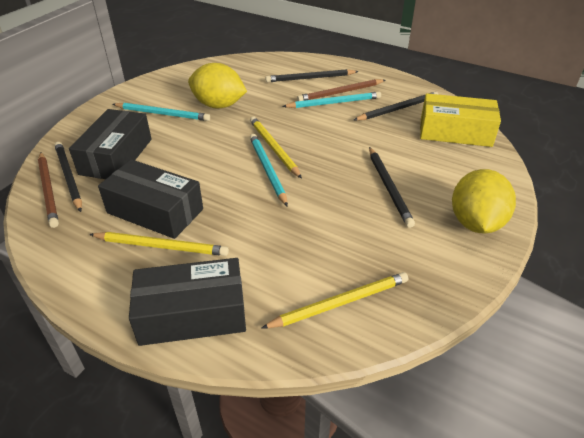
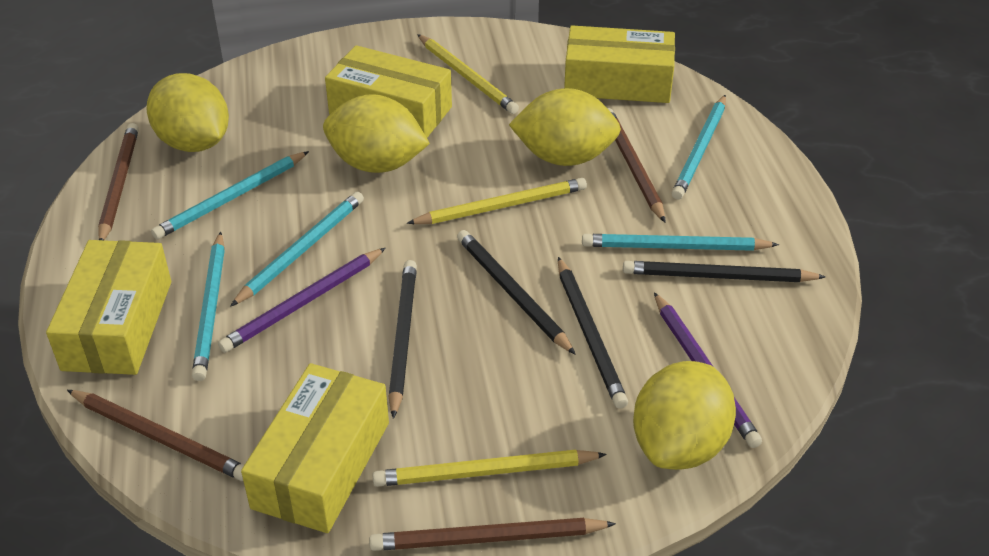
black box: 3 -> 0
brown pencil: 2 -> 4
purple pencil: 0 -> 2
turquoise pencil: 3 -> 5
yellow box: 1 -> 4
yellow lemon: 2 -> 4

